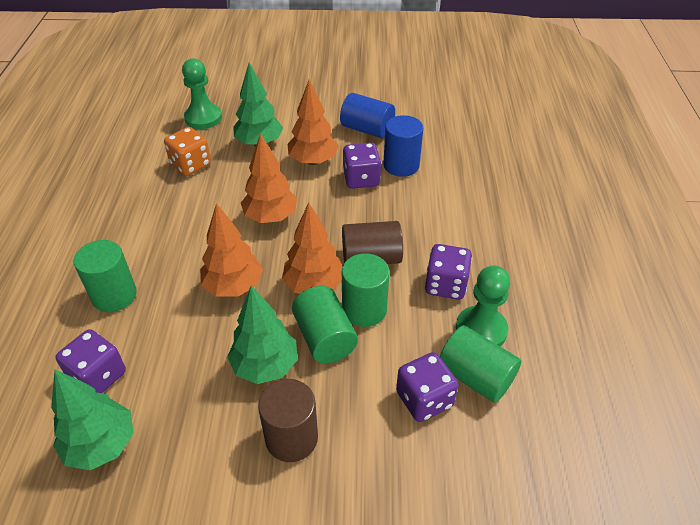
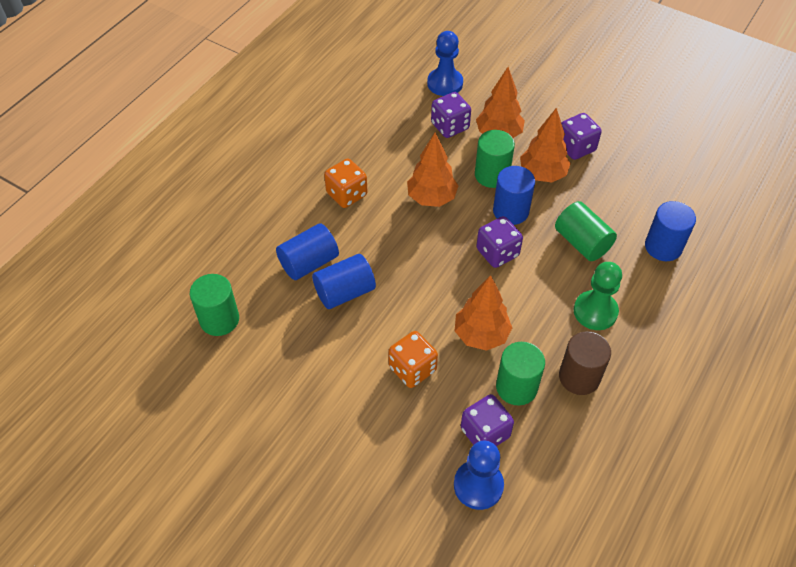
blue cylinder: 2 -> 4
blue pawn: 0 -> 2
brown cylinder: 2 -> 1
green pawn: 2 -> 1
green tree: 3 -> 0
orange dice: 1 -> 2

